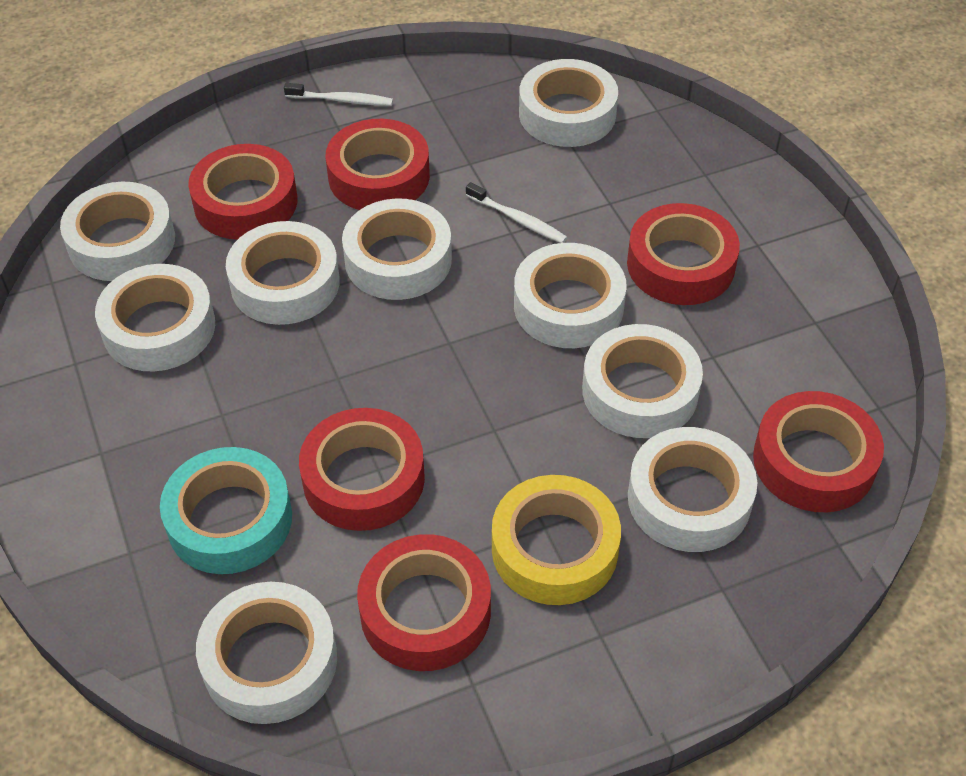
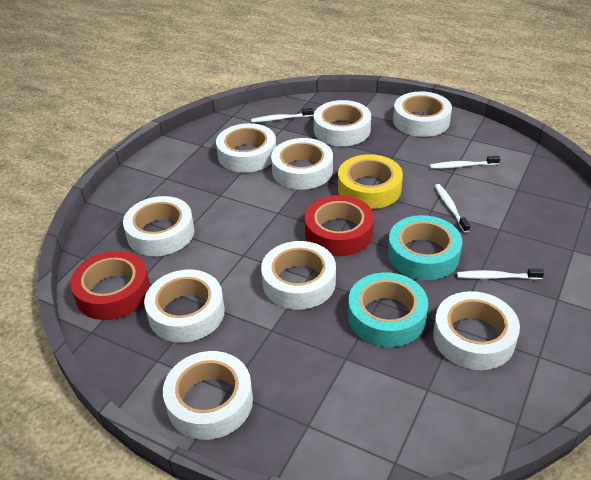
red tape: 6 -> 2
turquoise tape: 1 -> 2
white toothbrush: 2 -> 4

